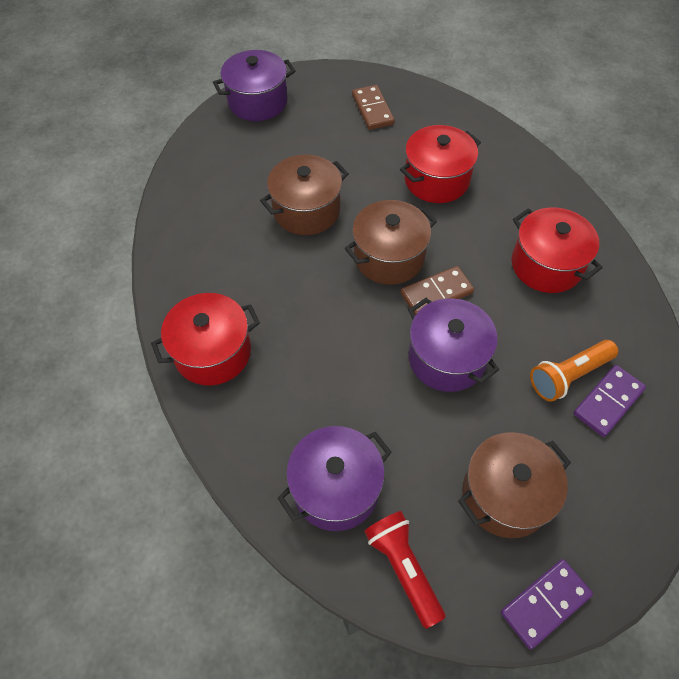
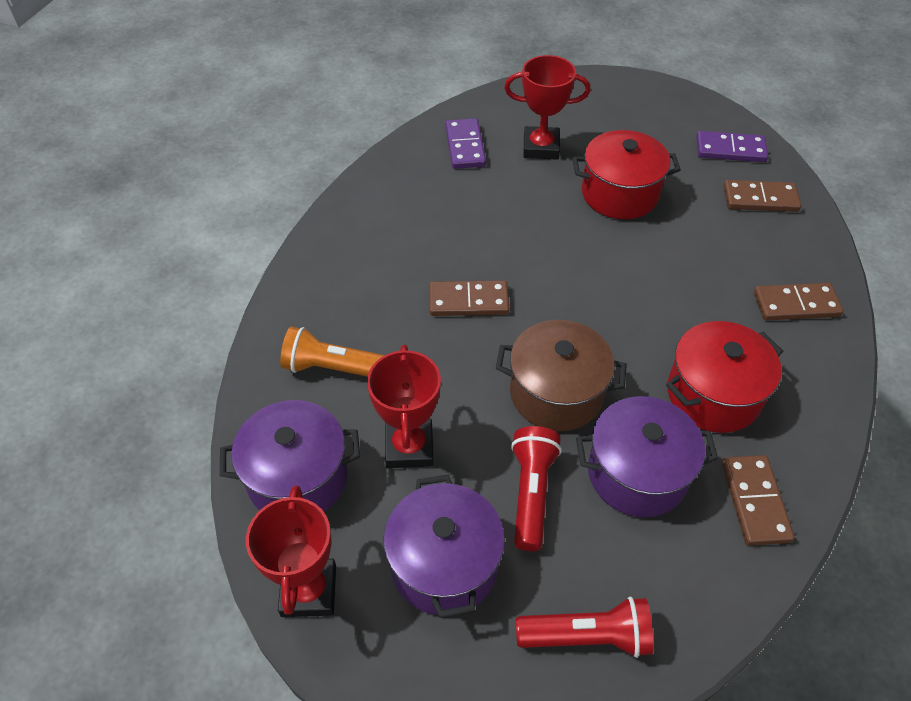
brown domino: 2 -> 4
brown pot: 3 -> 1
red flashlight: 1 -> 2
red pot: 3 -> 2
red trophy: 0 -> 3

